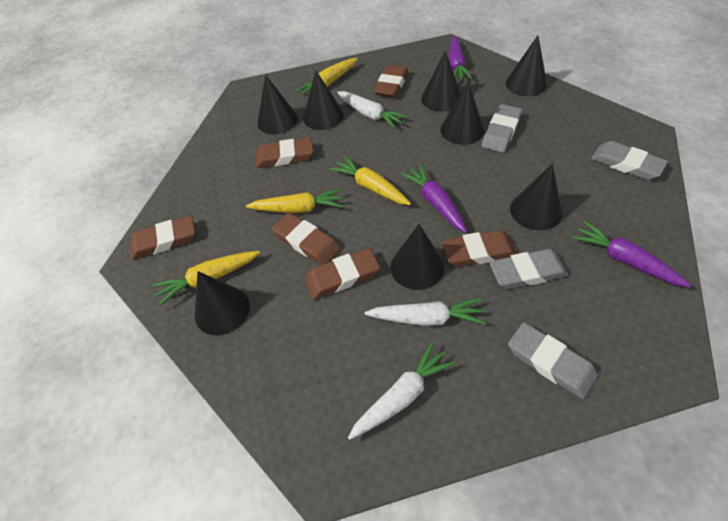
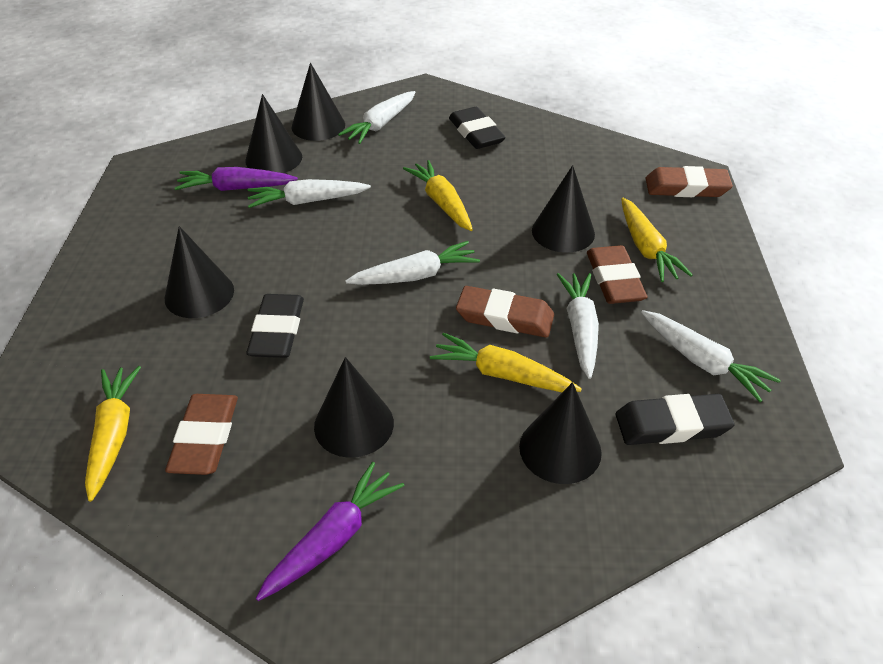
black cone: 8 -> 6
black eraser: 0 -> 3
brown eraser: 6 -> 4
grey eraser: 4 -> 0
purple carrot: 3 -> 2
white carrot: 3 -> 5

